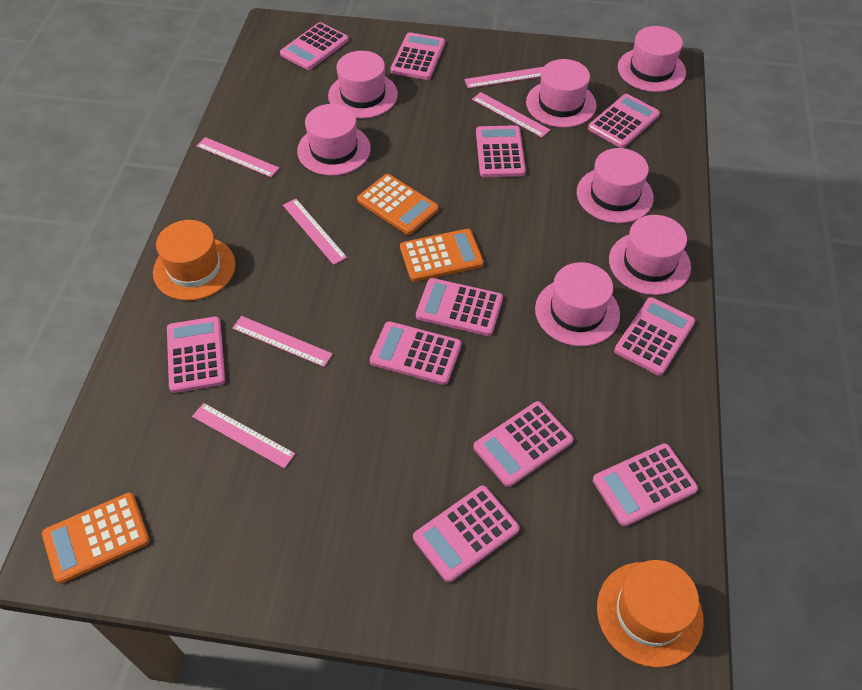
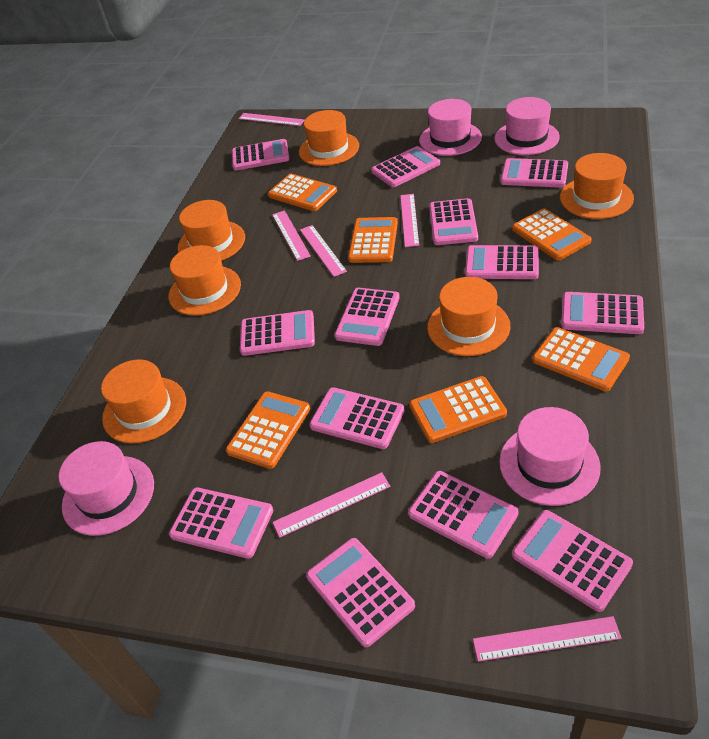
orange calculator: 3 -> 6
orange hat: 2 -> 6
pink calculator: 11 -> 13
pink hat: 7 -> 4

